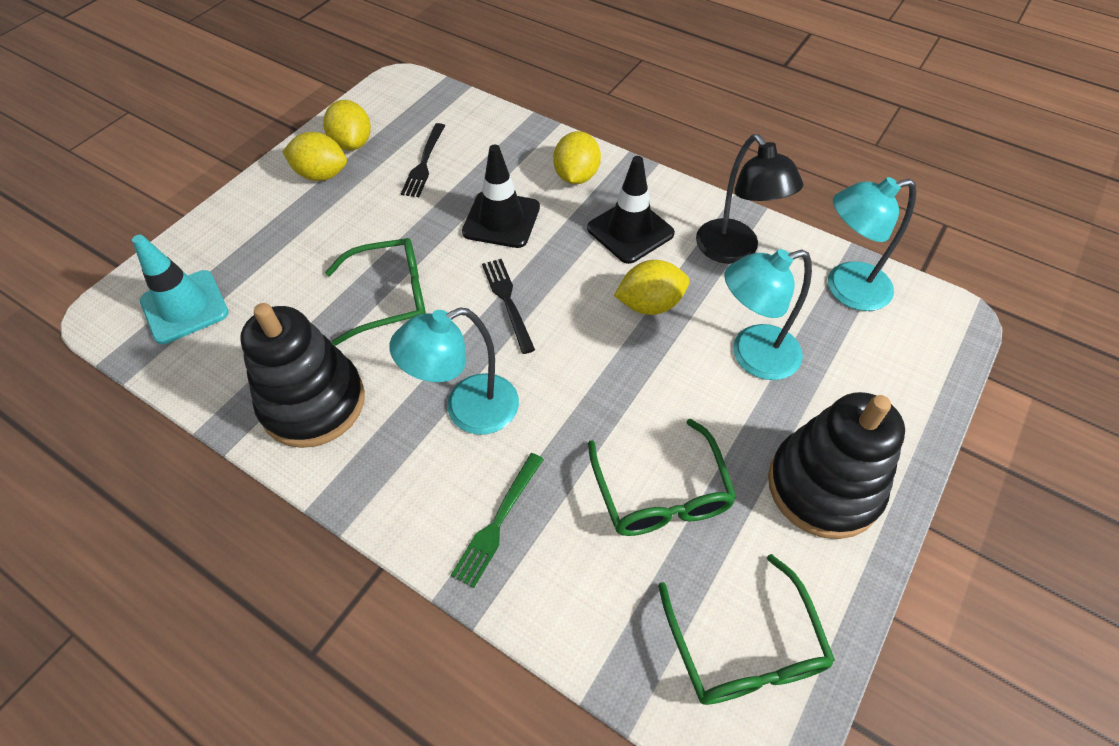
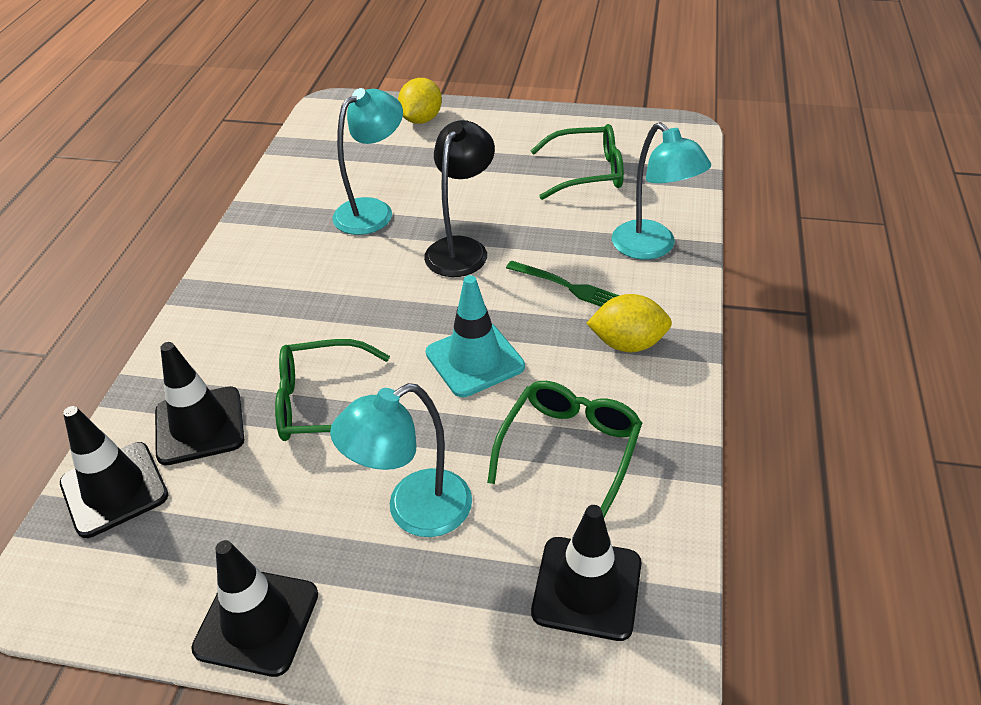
black fork: 2 -> 0
black stacking toy: 2 -> 0
black traffic cone: 2 -> 4
yellow lemon: 4 -> 2

